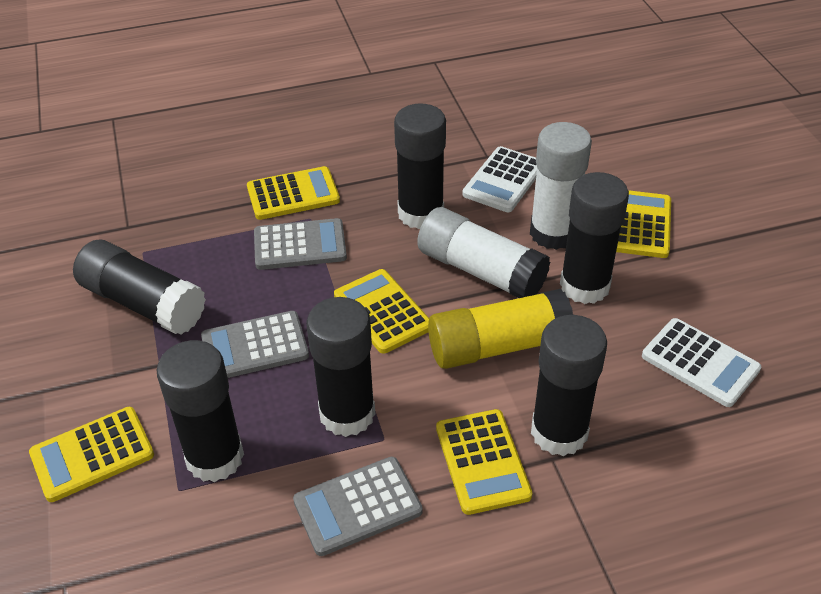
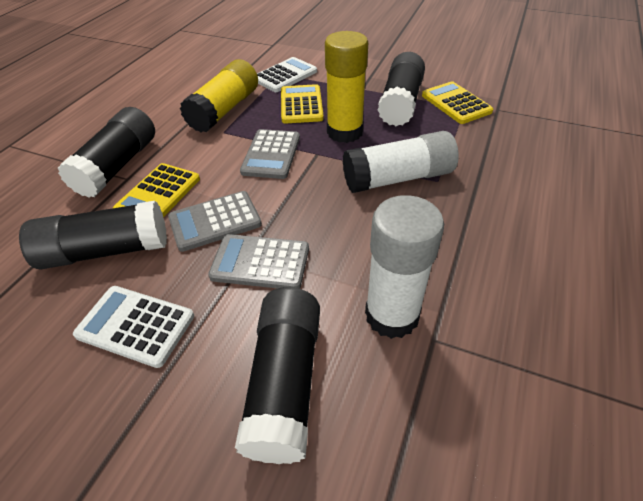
black glue stick: 6 -> 4
yellow calculator: 5 -> 3
yellow glue stick: 1 -> 2

